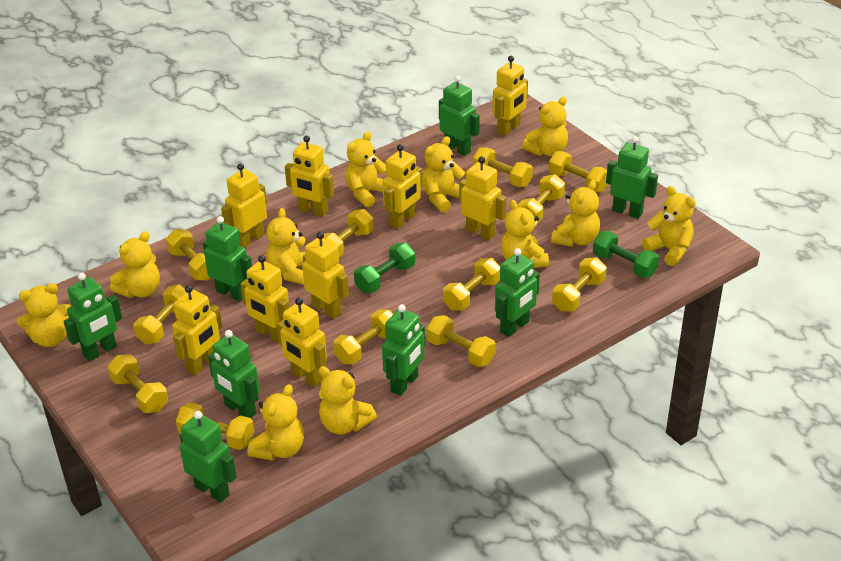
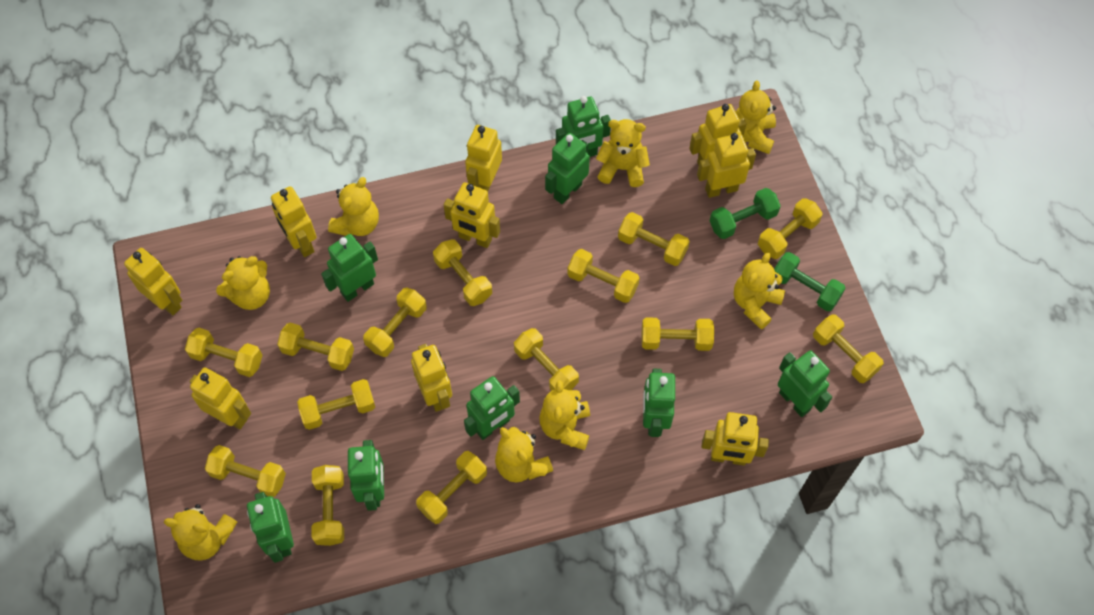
yellow dumbbell: 12 -> 14
yellow teddy bear: 11 -> 8

